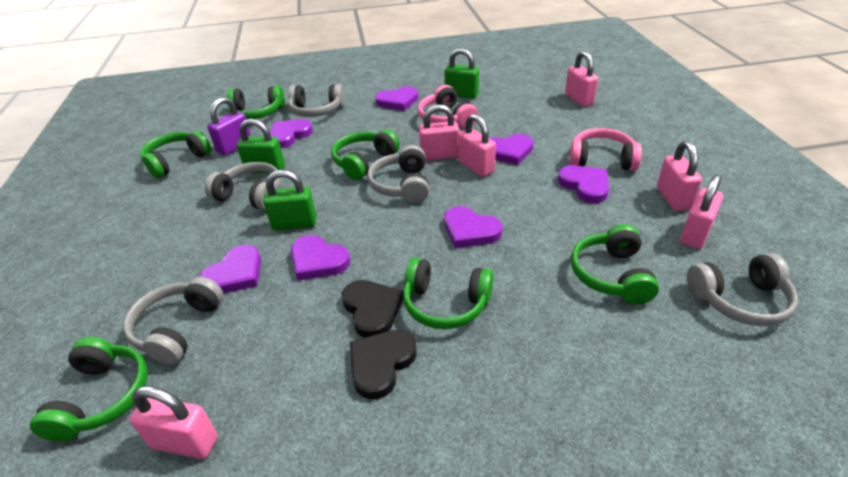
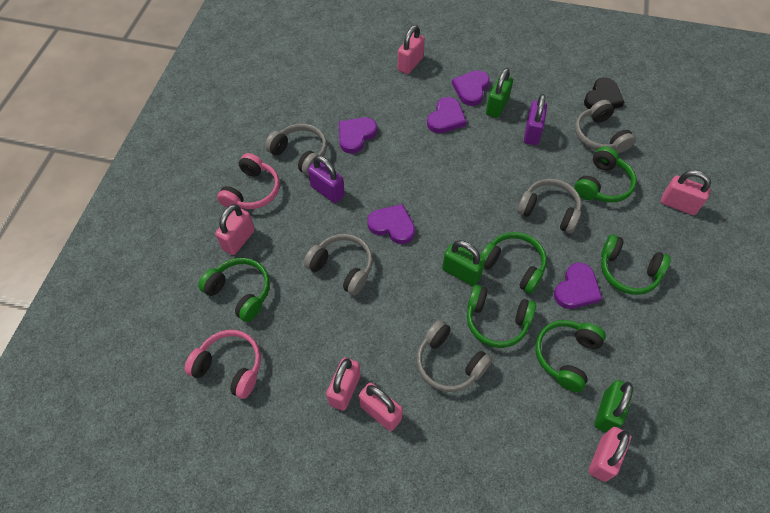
black heart: 2 -> 1
purple heart: 7 -> 5
purple padlock: 1 -> 2

